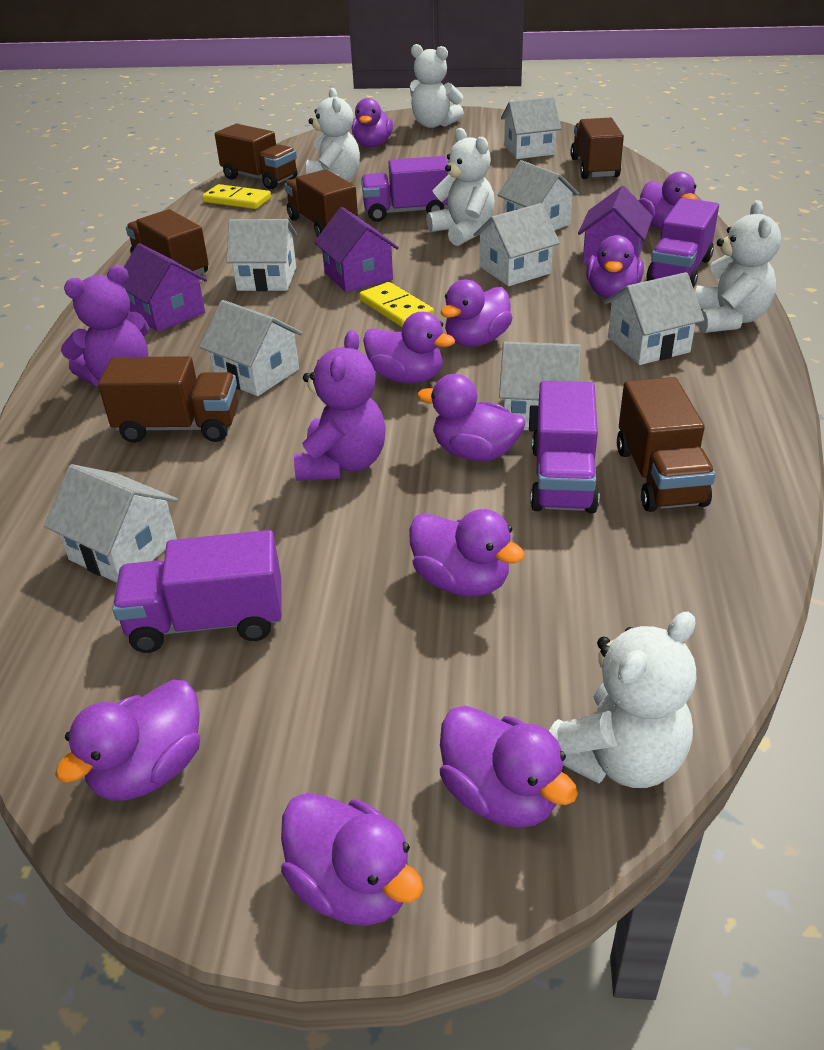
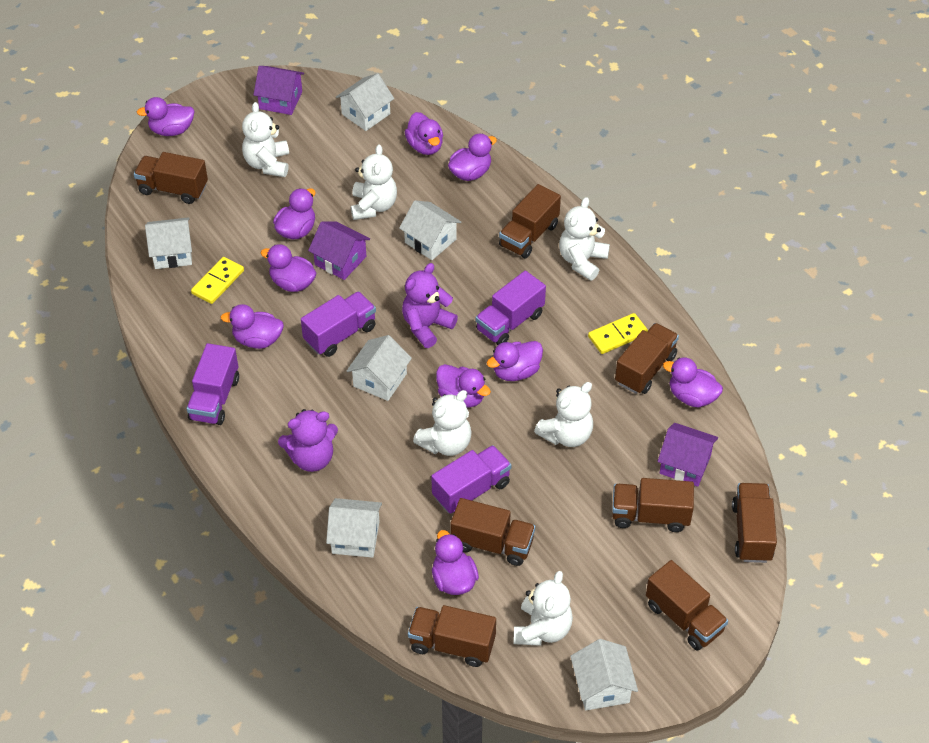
brown truck: 6 -> 8
white house: 8 -> 6
white teddy bear: 5 -> 6

